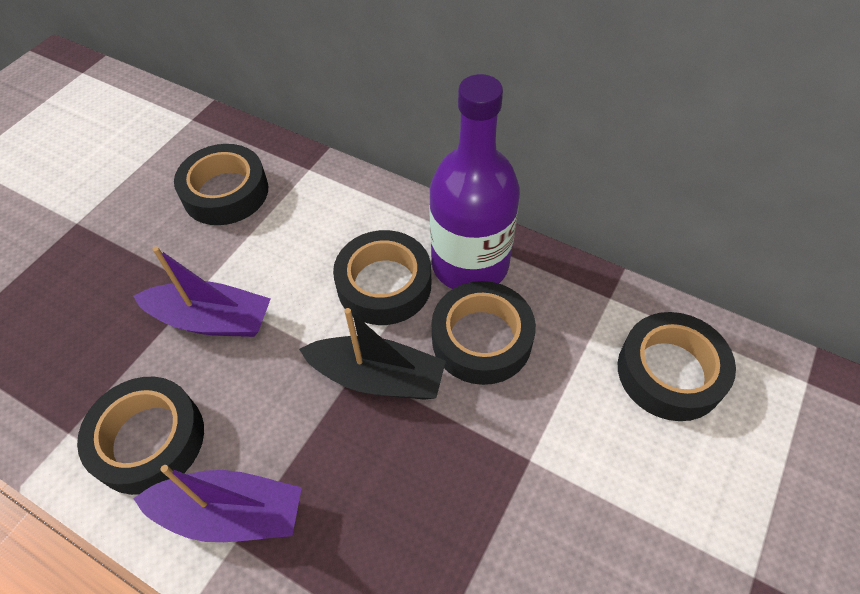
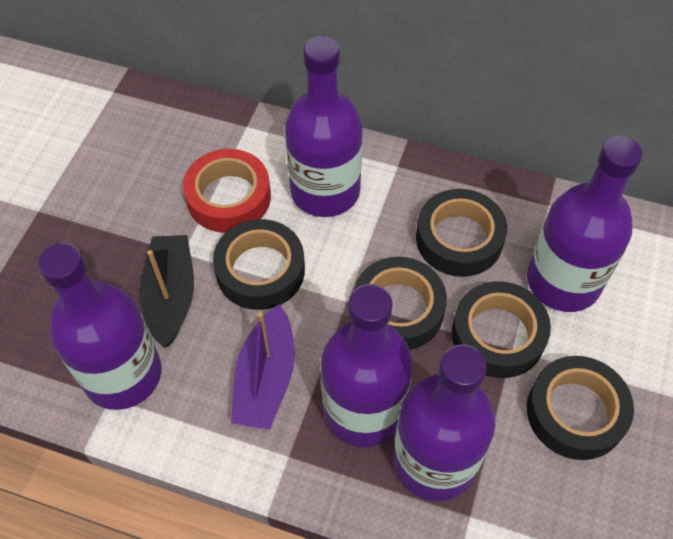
purple boat: 2 -> 1
purple bottle: 1 -> 5
red tape: 0 -> 1

